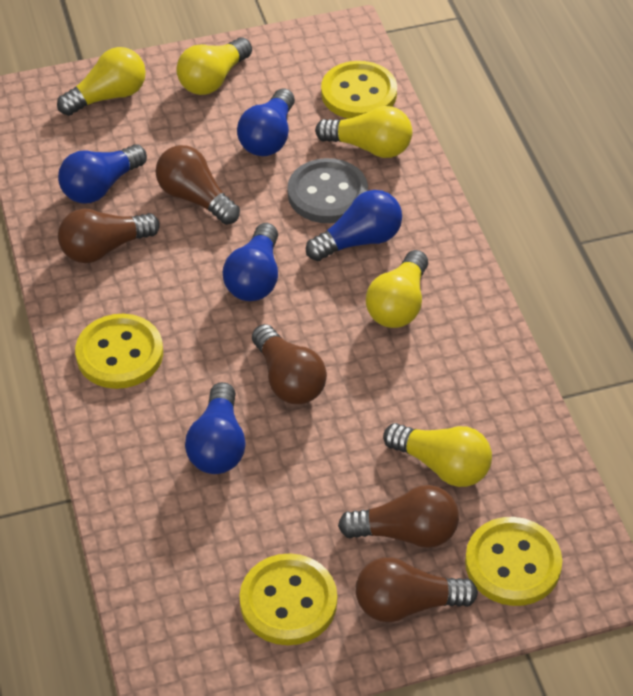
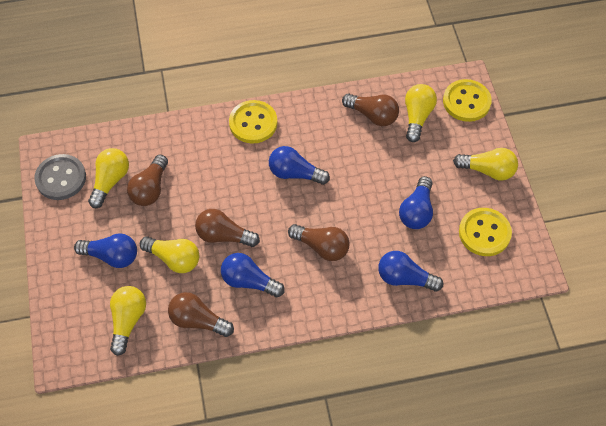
yellow button: 4 -> 3

